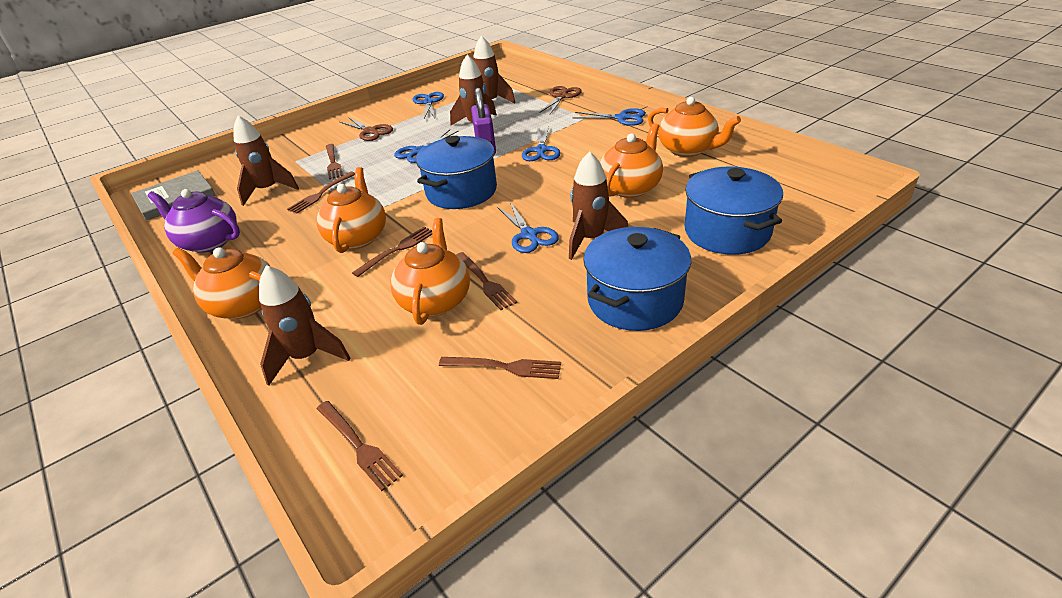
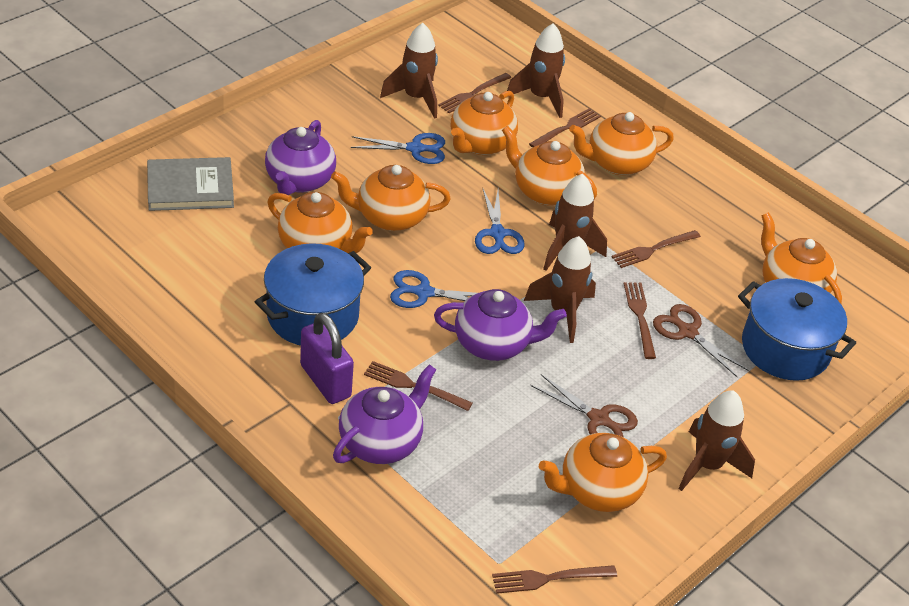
blue pot: 3 -> 2
blue scissors: 5 -> 3
orange teapot: 5 -> 7
purple teapot: 1 -> 3

